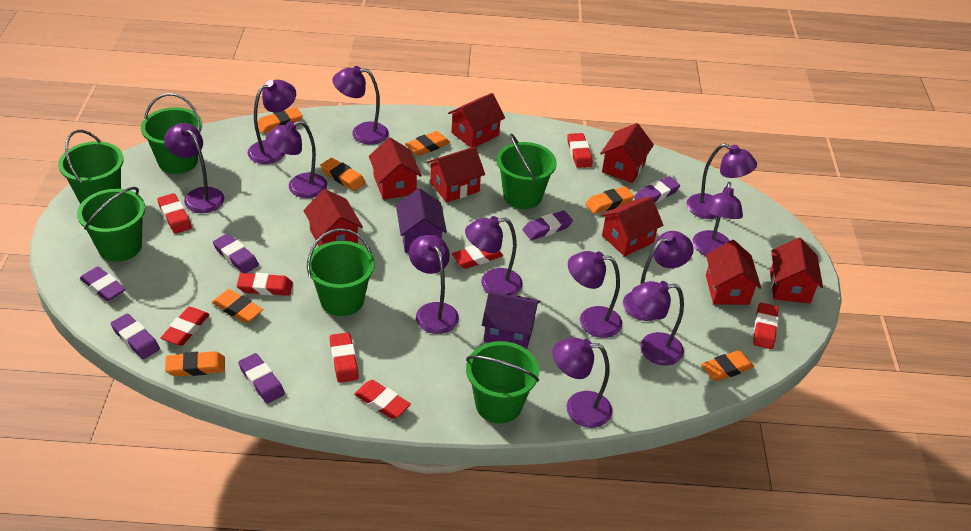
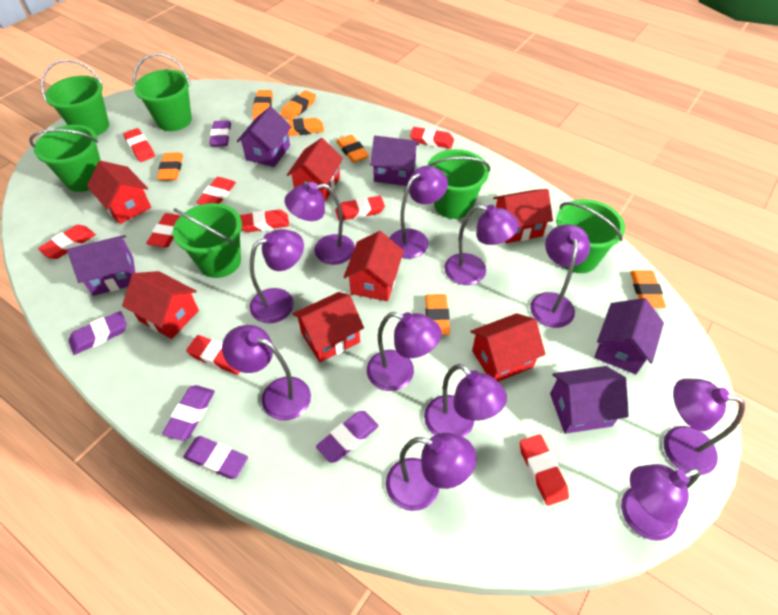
purple eraser: 6 -> 5
purple house: 2 -> 5
purple lamp: 12 -> 11
red eraser: 8 -> 9
red house: 8 -> 7

